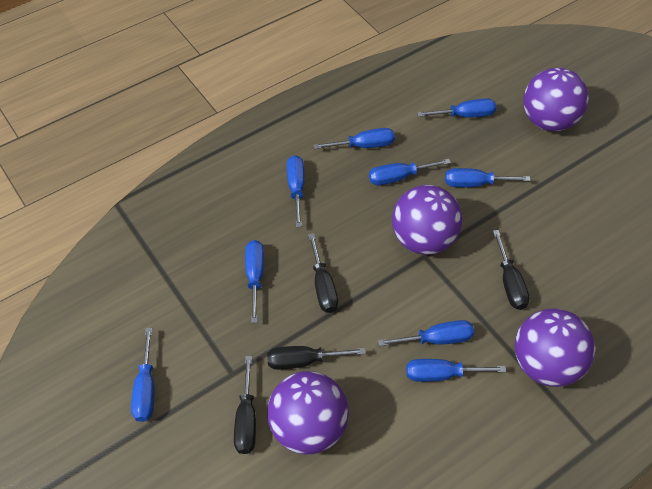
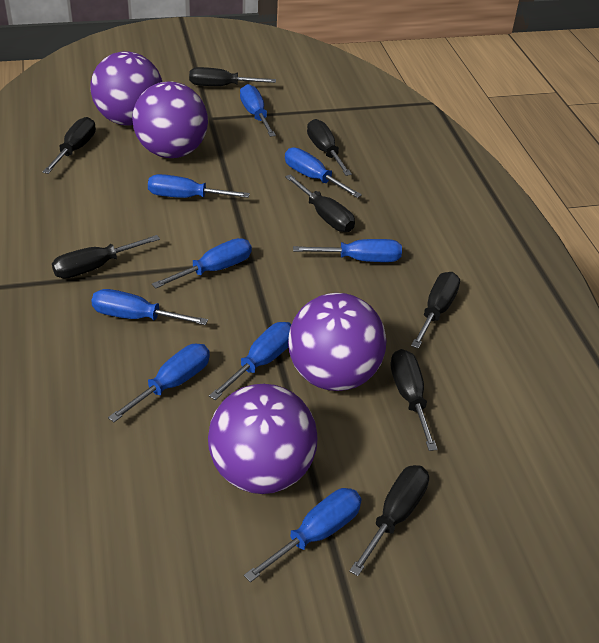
black screwdriver: 4 -> 8

